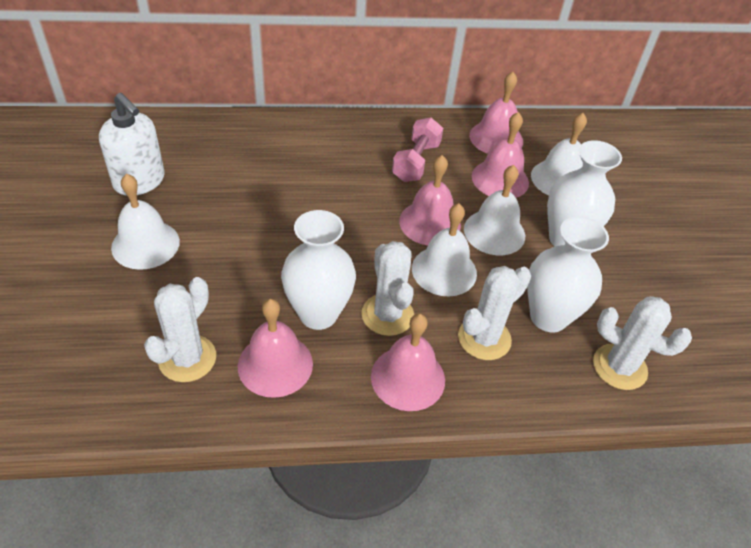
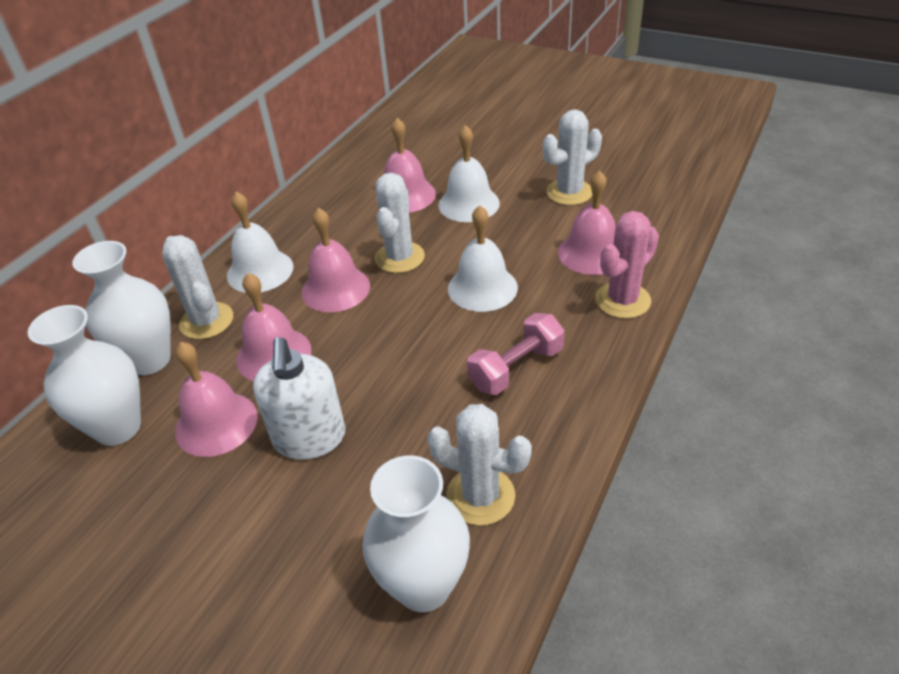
pink cactus: 0 -> 1
white bell: 4 -> 3

